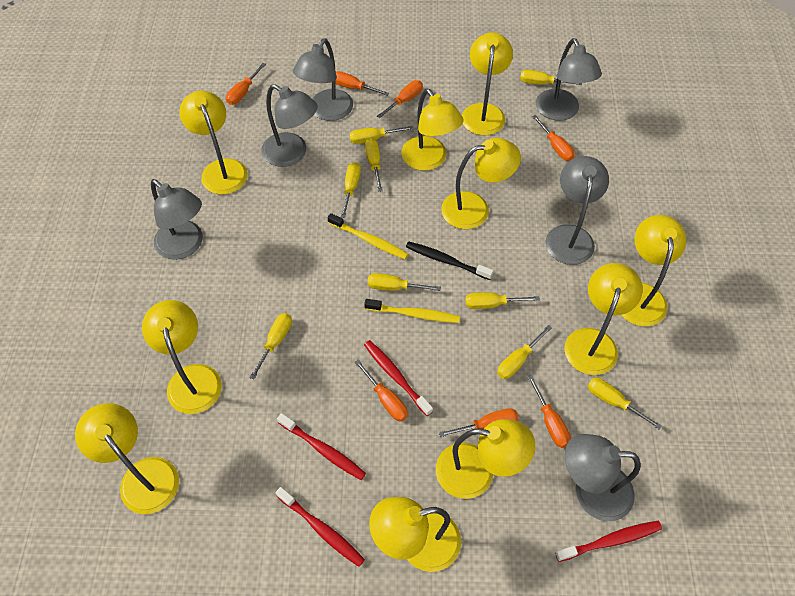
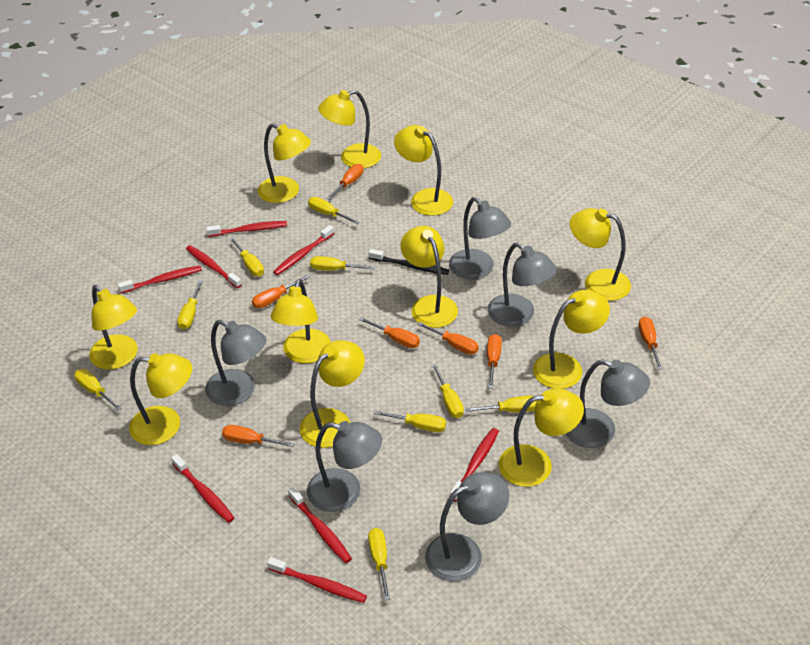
red toothbrush: 4 -> 8
yellow lamp: 10 -> 11
yellow toothbrush: 2 -> 0

